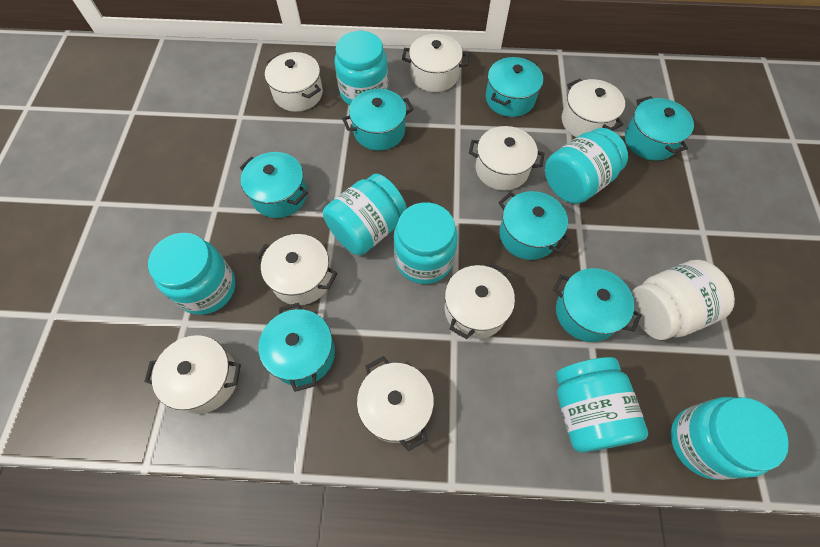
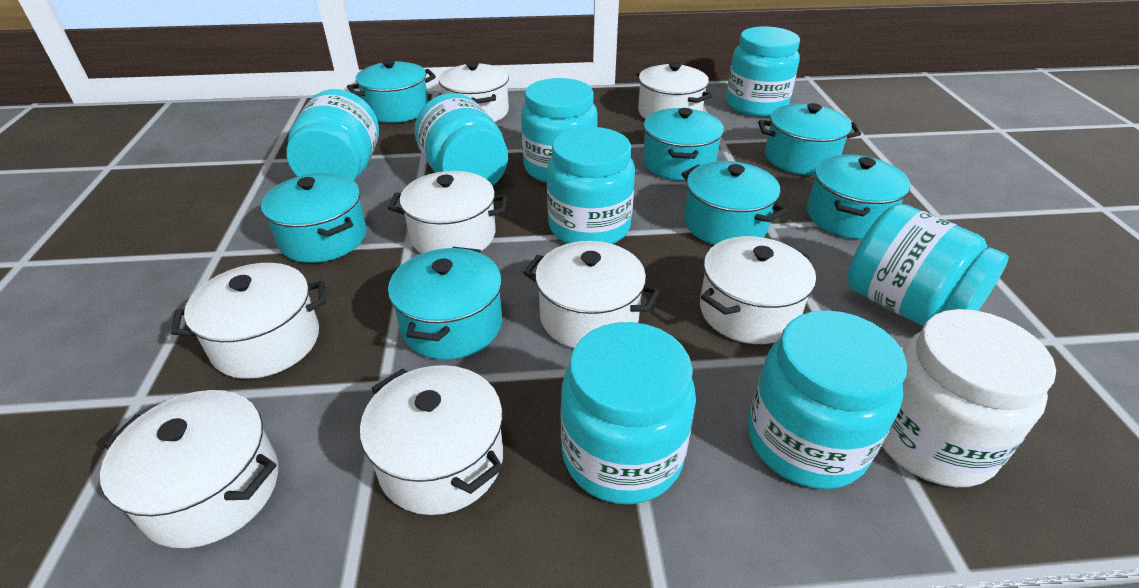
turquoise jar: 7 -> 8

